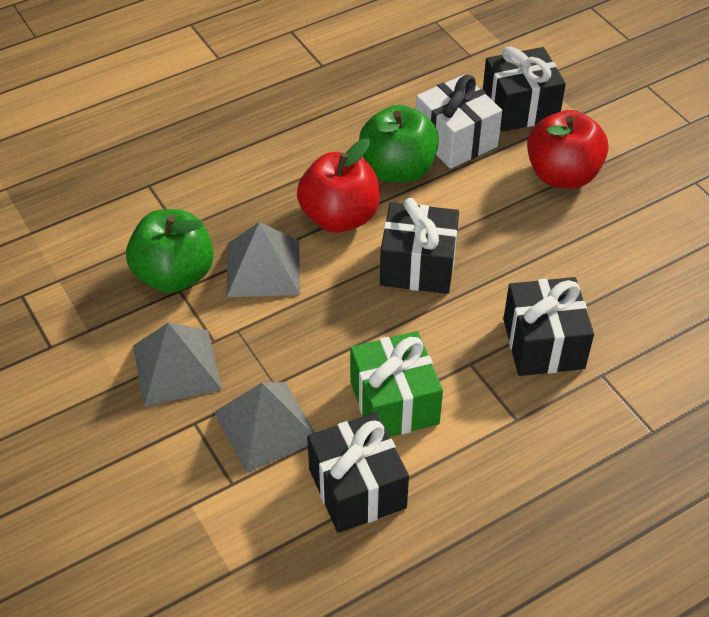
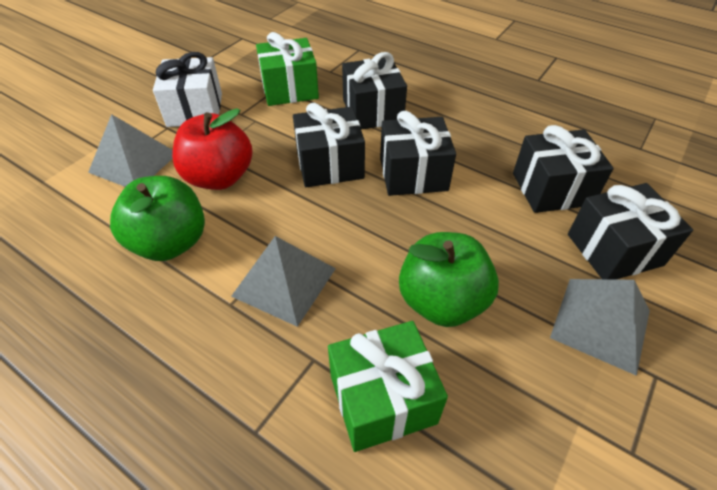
black gift: 4 -> 5
green gift: 1 -> 2
red apple: 2 -> 1

